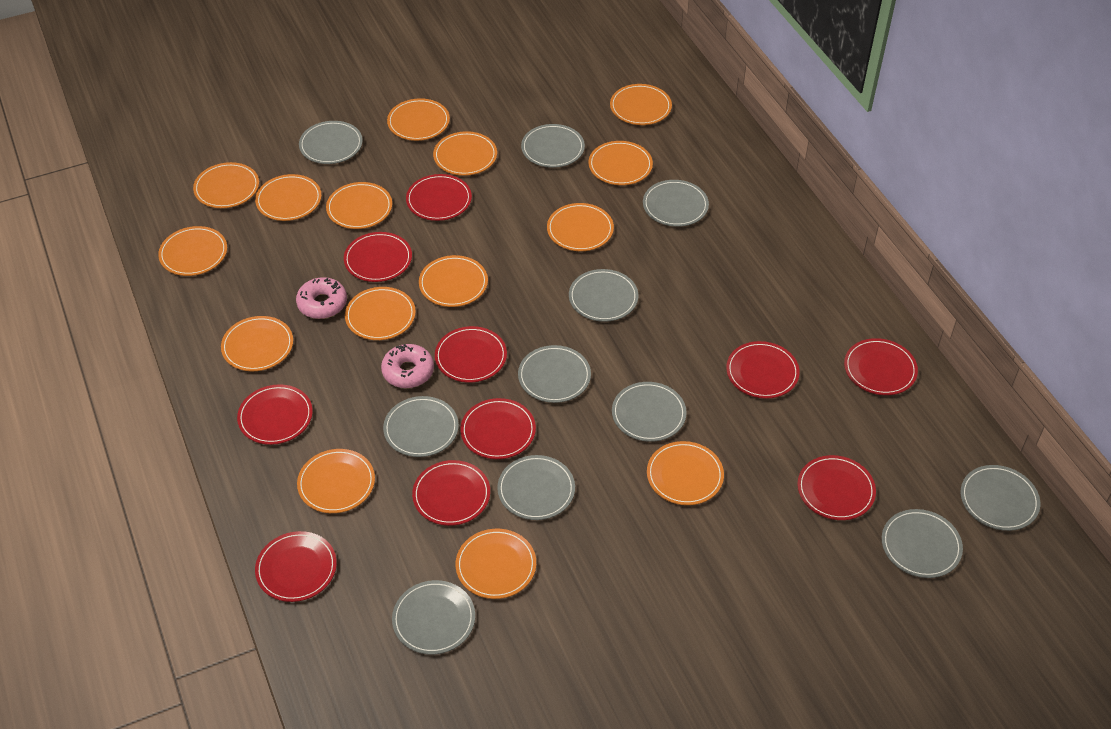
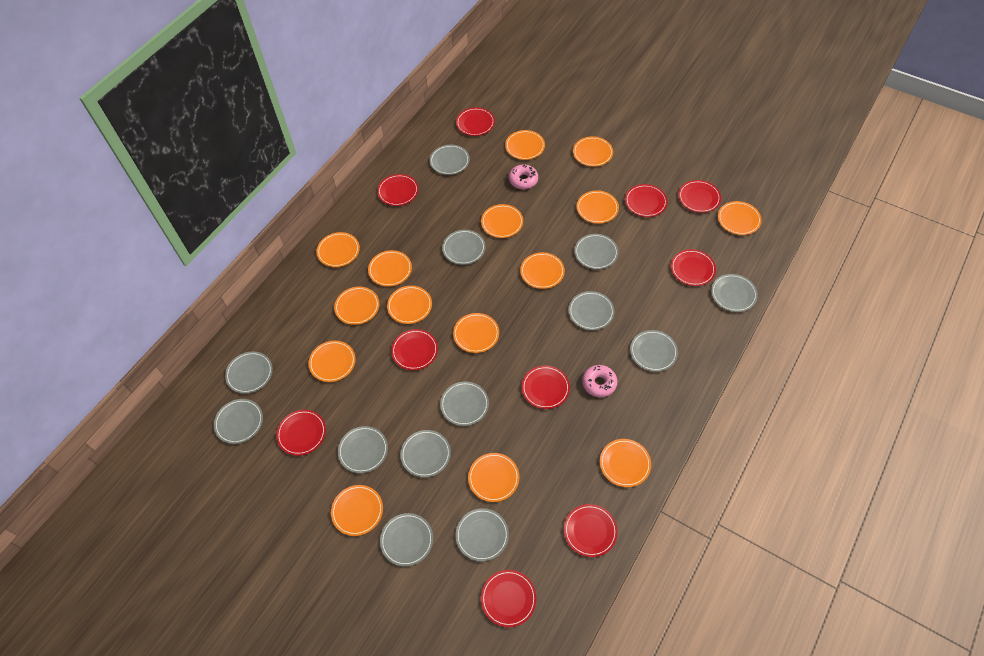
grey plate: 11 -> 13

